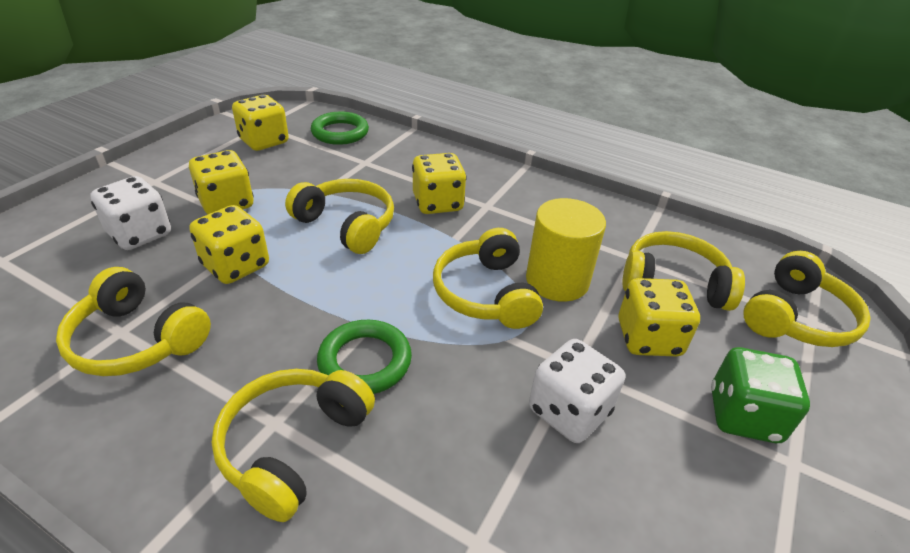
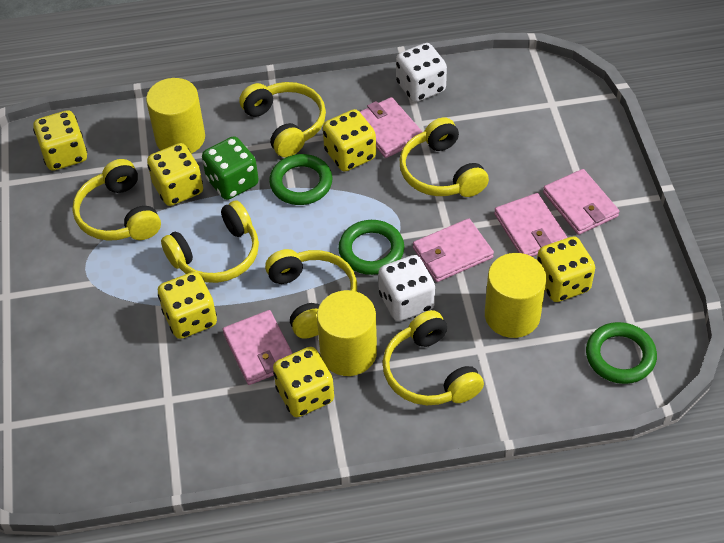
green ring: 2 -> 3
pink wallet: 0 -> 5
yellow cylinder: 1 -> 3
yellow dice: 5 -> 6

